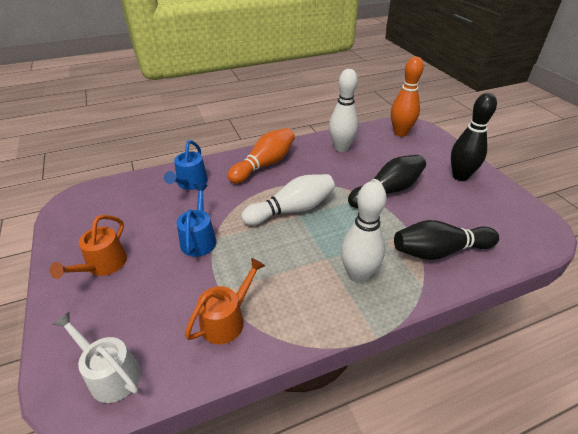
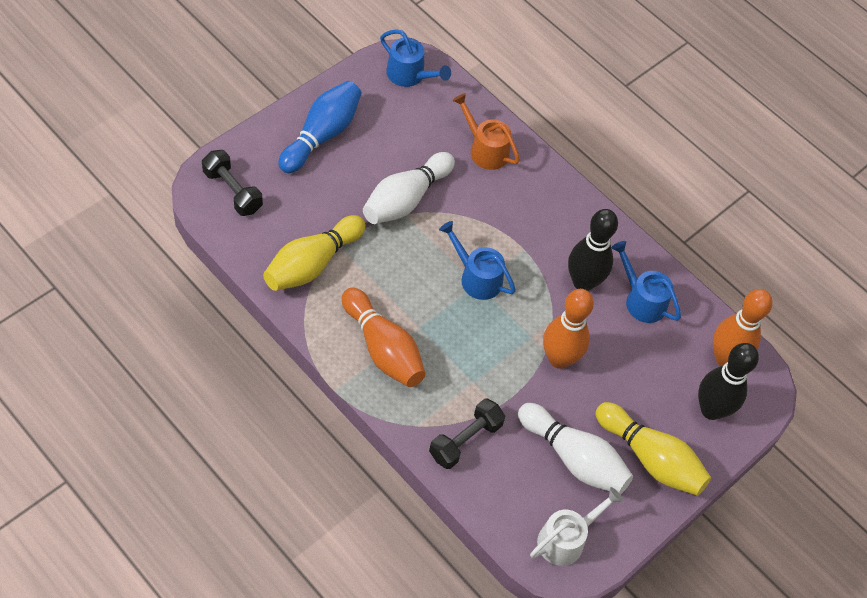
black bowling pin: 3 -> 2
black dumbbell: 0 -> 2
blue bowling pin: 0 -> 1
blue watering can: 2 -> 3
orange bowling pin: 2 -> 3
orange watering can: 2 -> 1
white bowling pin: 3 -> 2
yellow bowling pin: 0 -> 2

